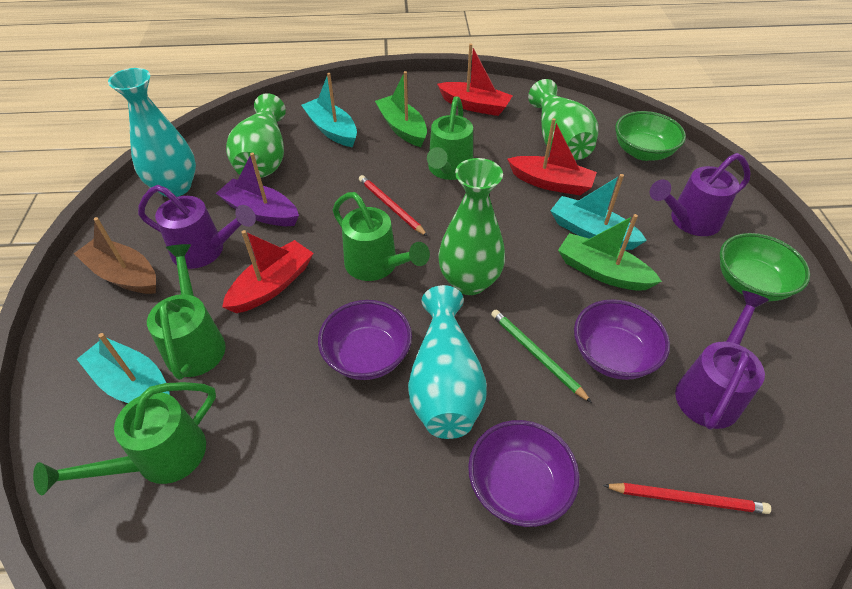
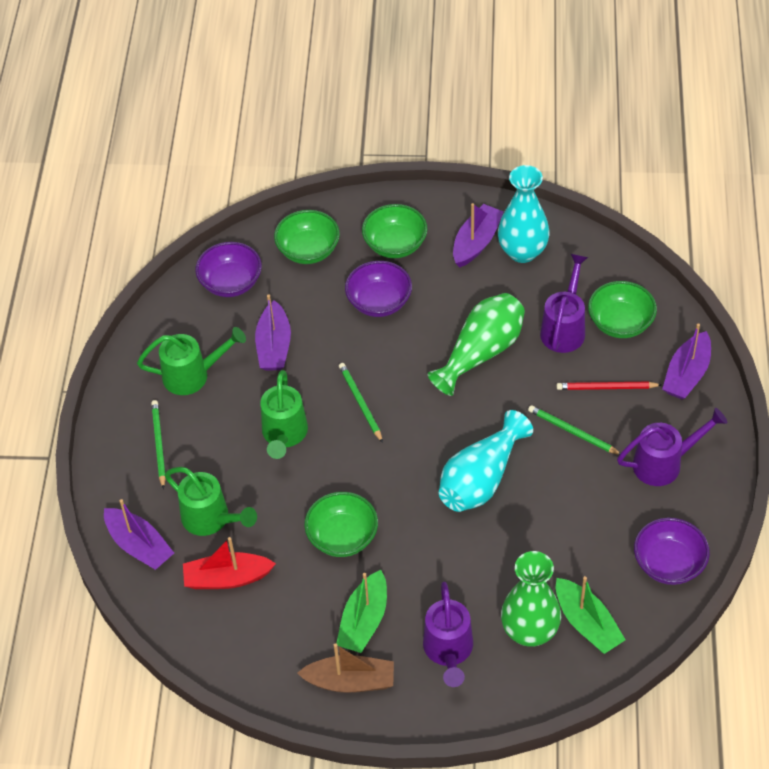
green bowl: 2 -> 4
green pencil: 1 -> 3
green vase: 3 -> 2
green watering can: 4 -> 3
purple boat: 1 -> 4
red boat: 3 -> 1
red pencil: 2 -> 1
turquoise boat: 3 -> 0

